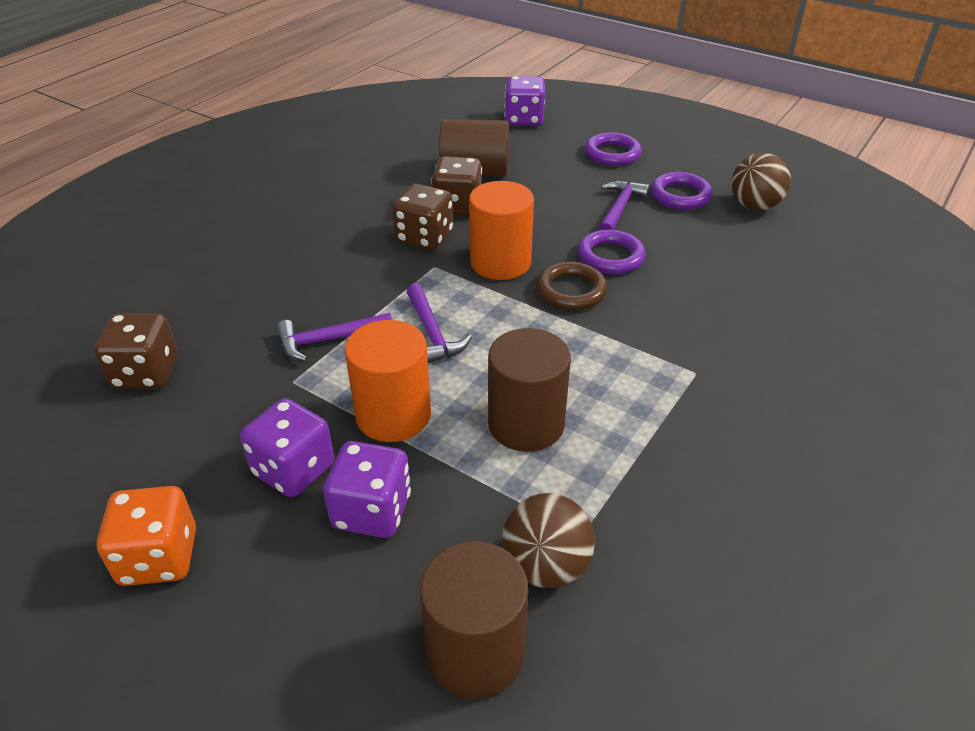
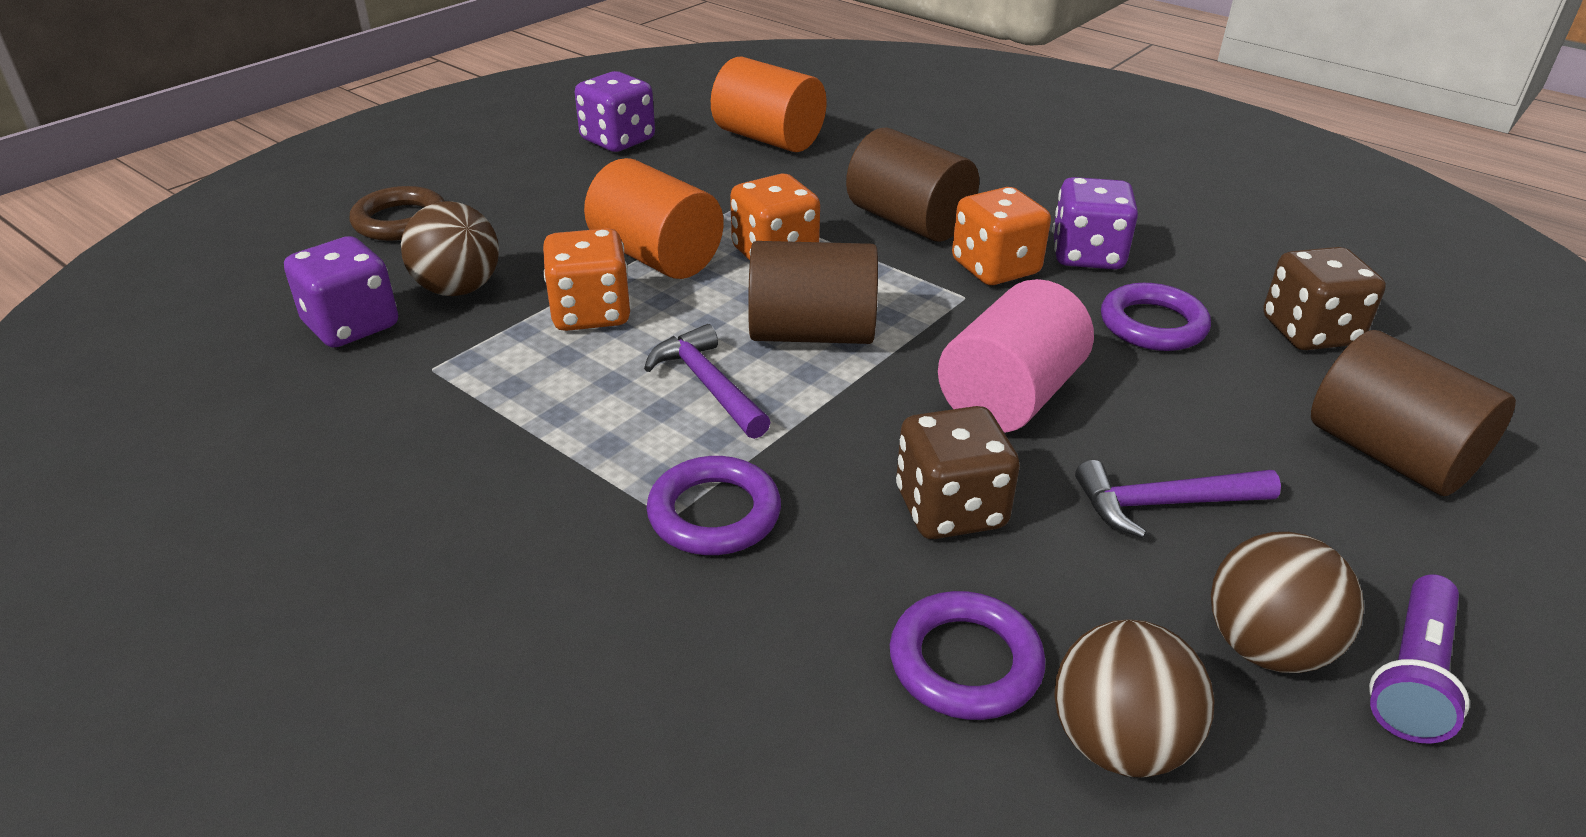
brown ball: 2 -> 3
brown dice: 3 -> 2
orange dice: 1 -> 3
pink cylinder: 0 -> 1
purple flashlight: 0 -> 1
purple hammer: 3 -> 2

